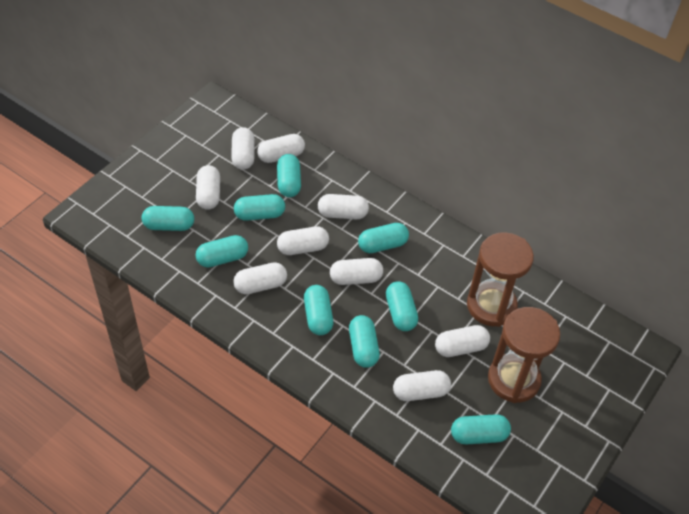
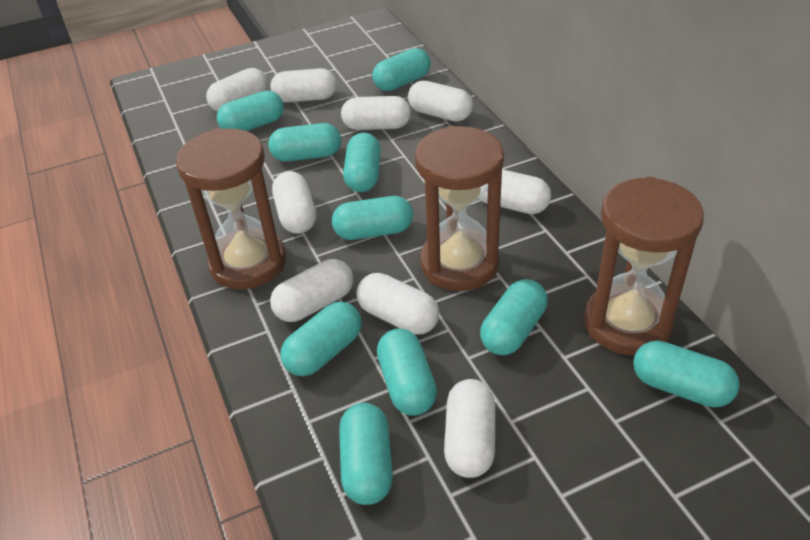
brown hourglass: 2 -> 3
turquoise capsule: 9 -> 10

